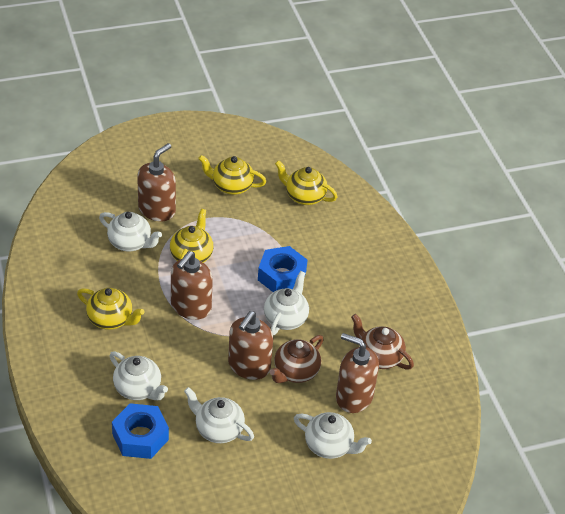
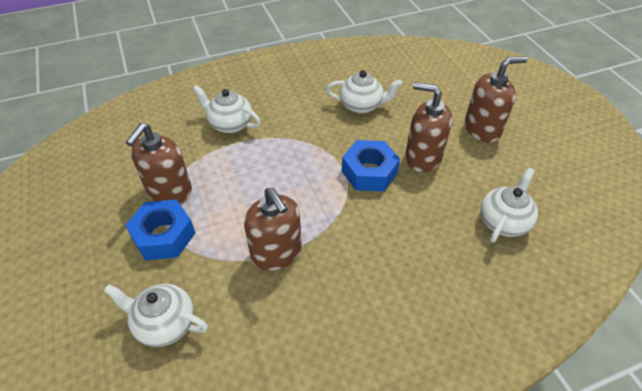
brown teapot: 2 -> 0
white teapot: 5 -> 4
yellow teapot: 4 -> 0

